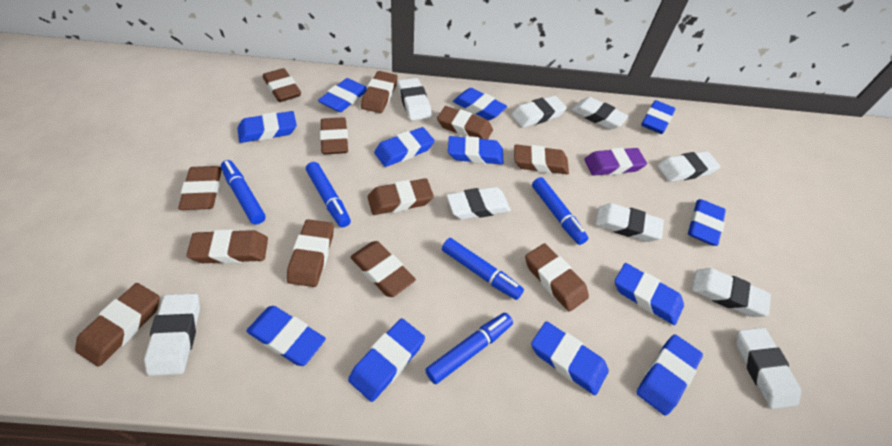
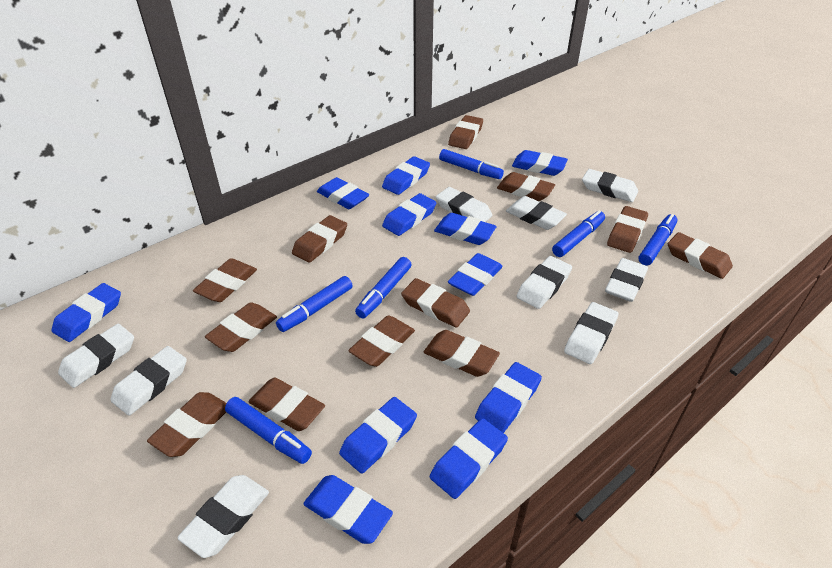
blue eraser: 12 -> 11
blue marker: 5 -> 6
purple eraser: 1 -> 0

